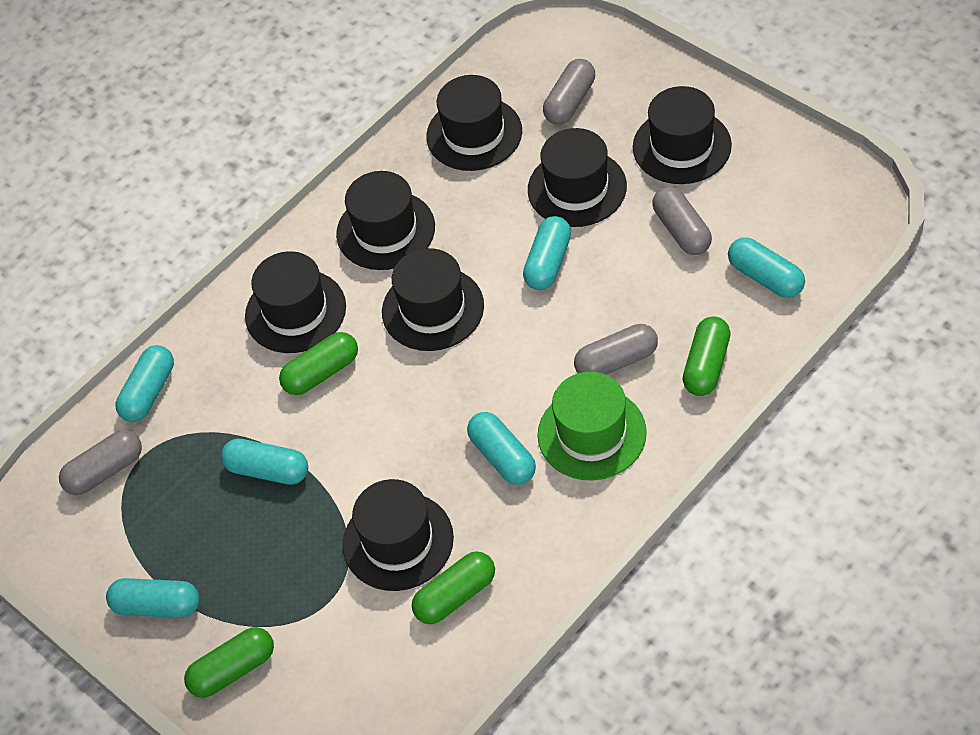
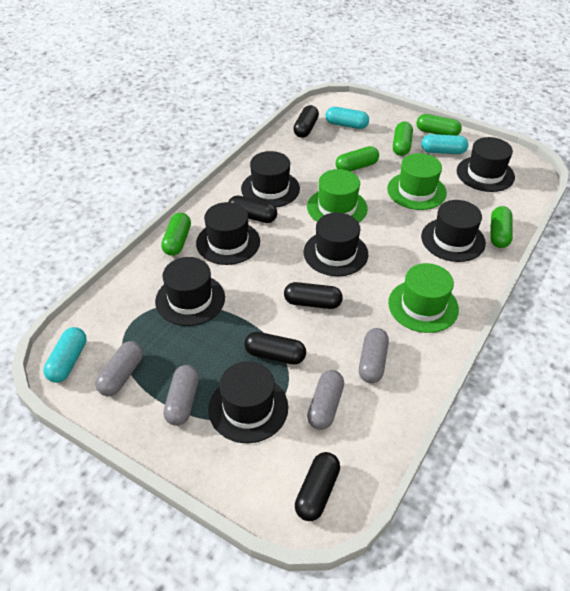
black capsule: 0 -> 5
green capsule: 4 -> 5
green hat: 1 -> 3
turquoise capsule: 6 -> 3

